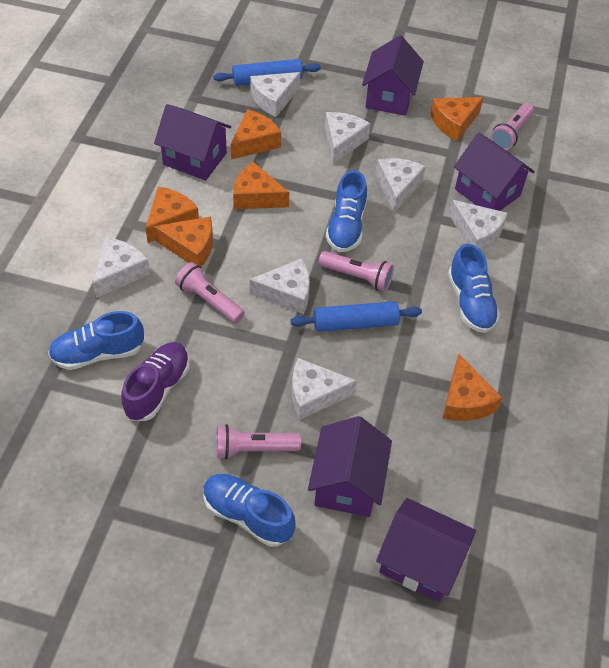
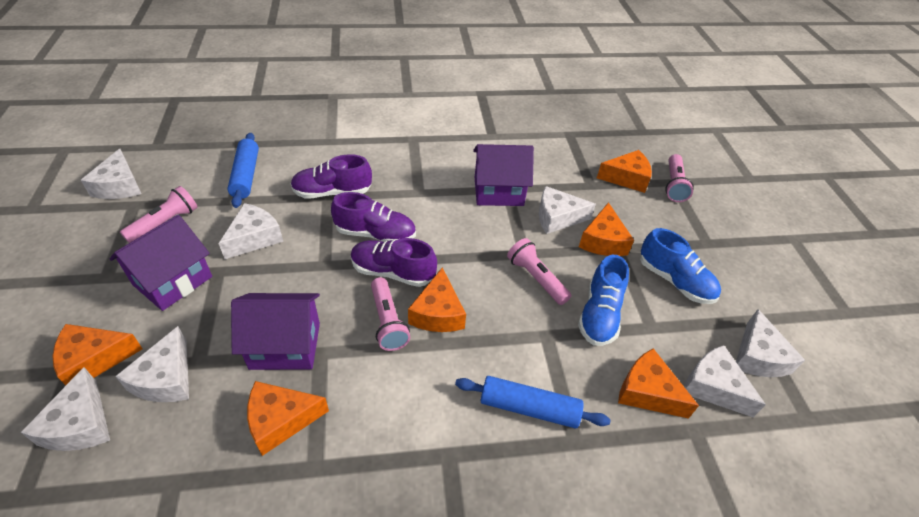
blue shoe: 4 -> 2
purple house: 5 -> 3
purple shoe: 1 -> 3

